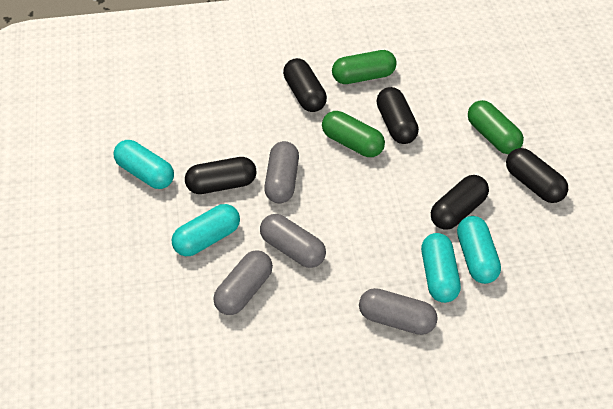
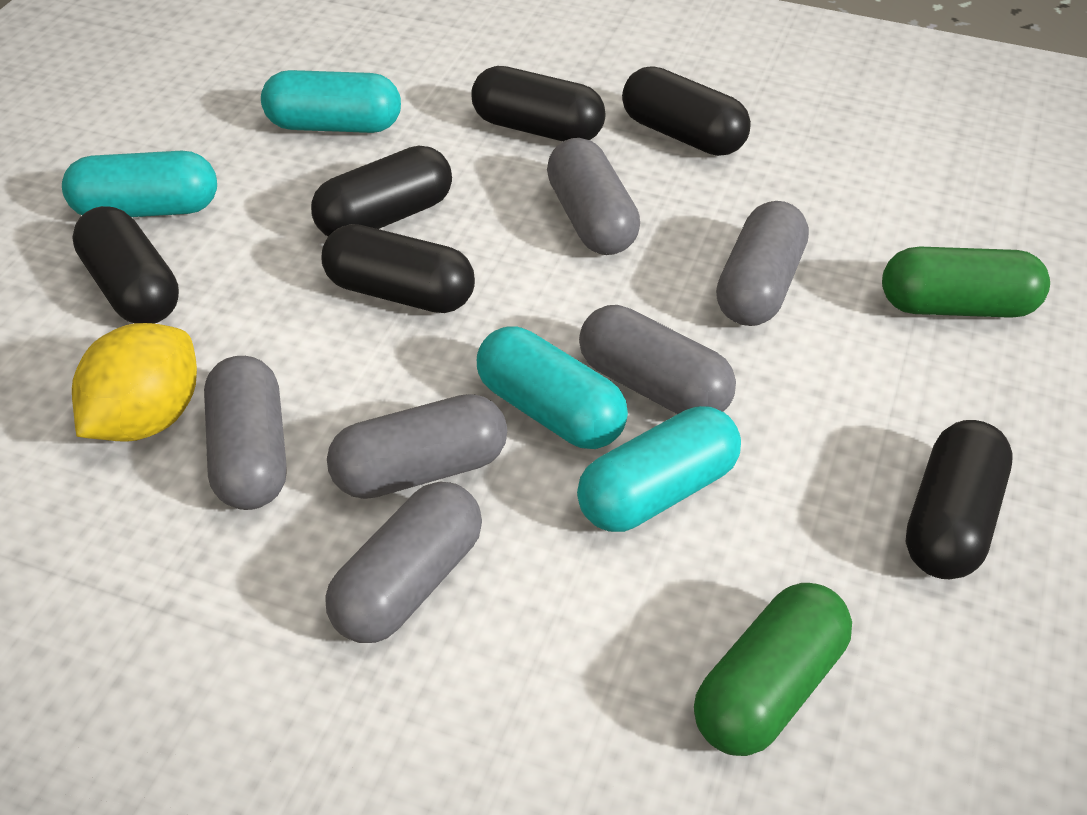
black capsule: 5 -> 6
green capsule: 3 -> 2
grey capsule: 4 -> 6
yellow lemon: 0 -> 1

